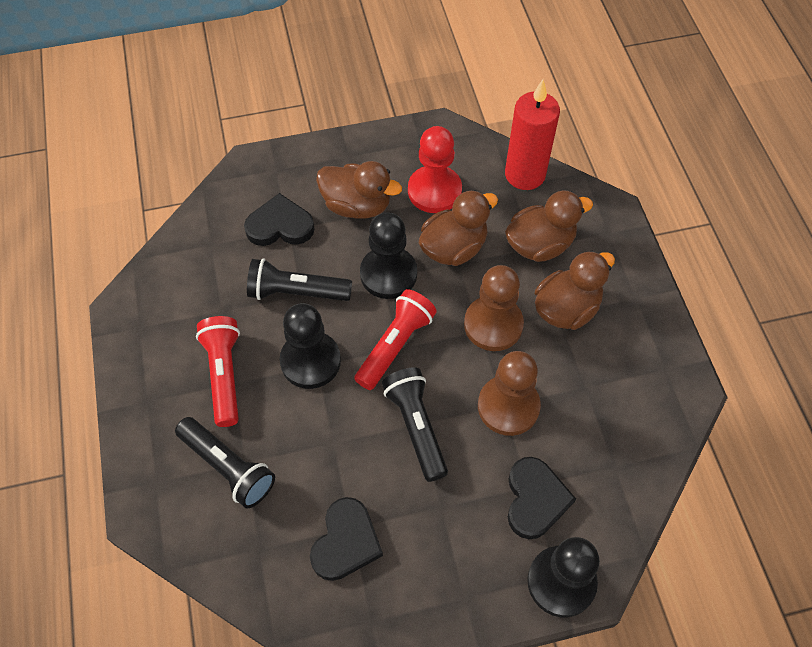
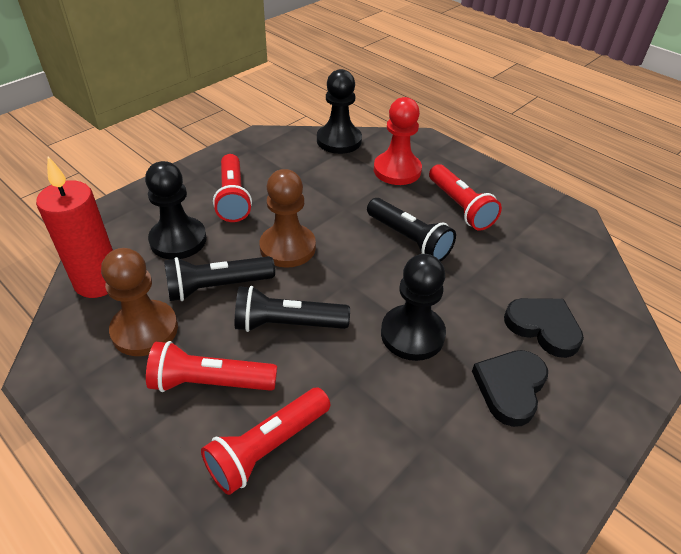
black heart: 3 -> 2
brown duck: 4 -> 0
red flashlight: 2 -> 4

